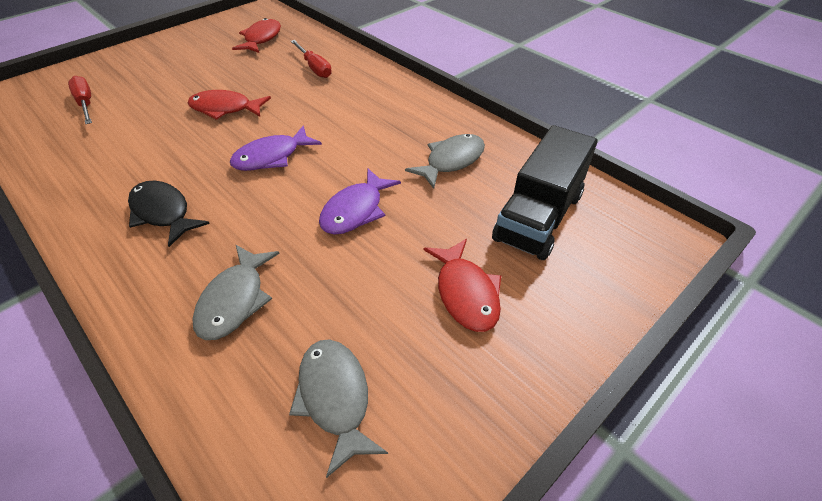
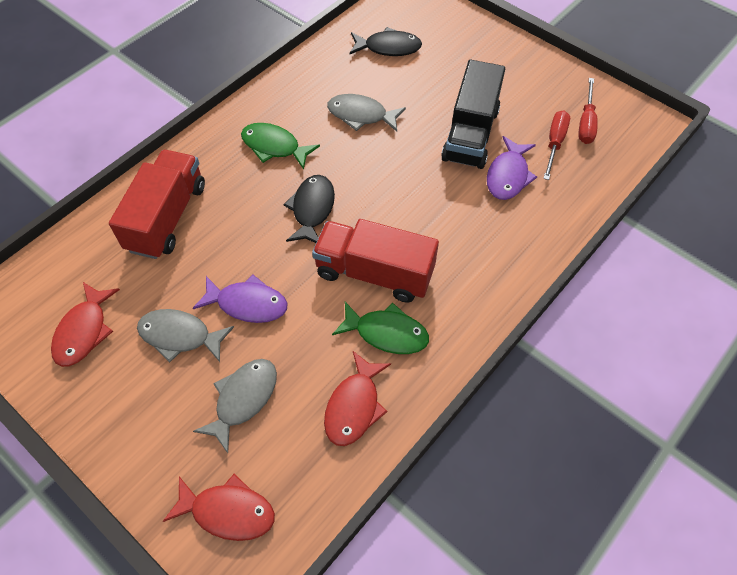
black fish: 1 -> 2
green fish: 0 -> 2
red truck: 0 -> 2

